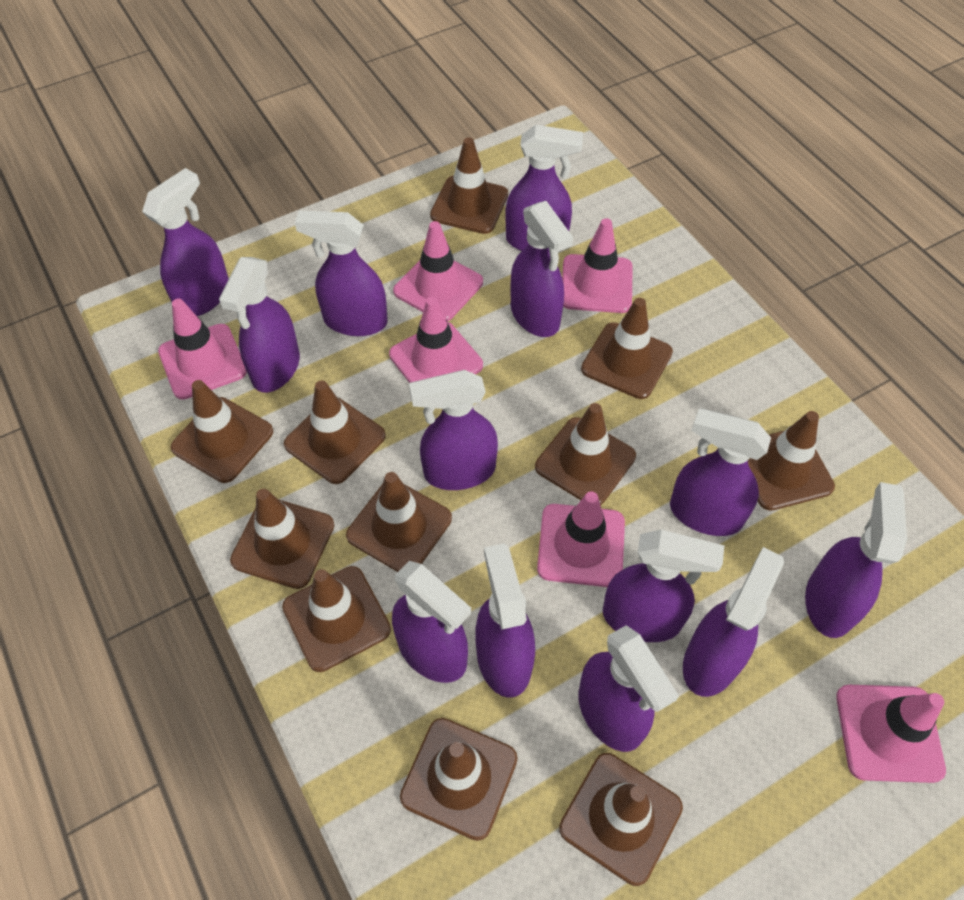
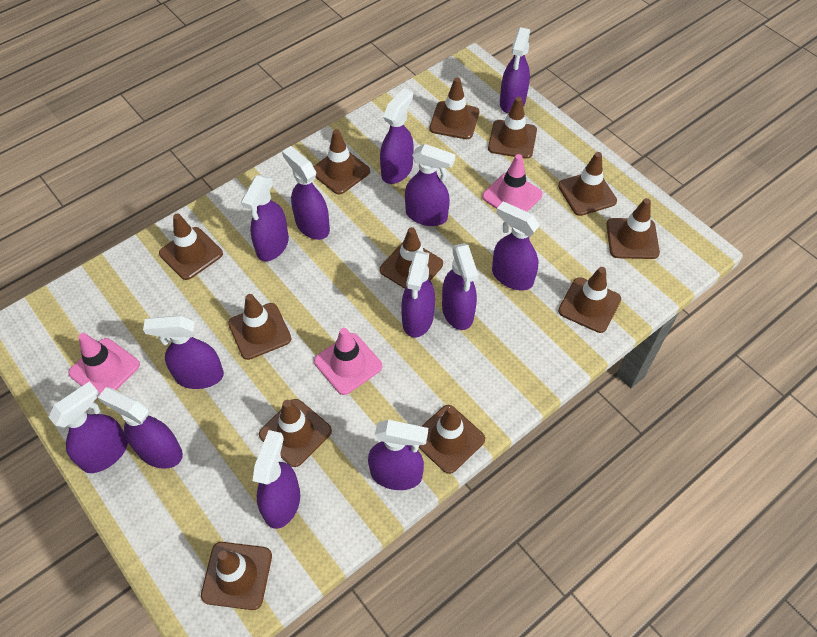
brown traffic cone: 11 -> 12
pink traffic cone: 6 -> 3

